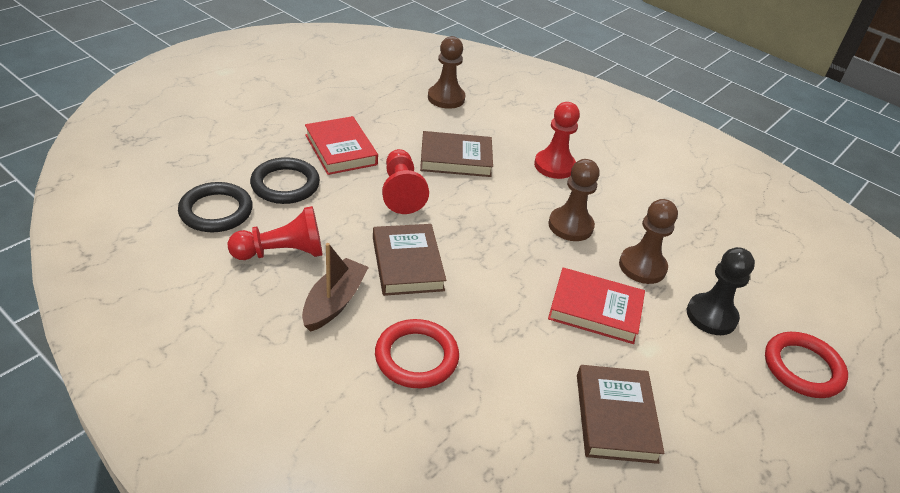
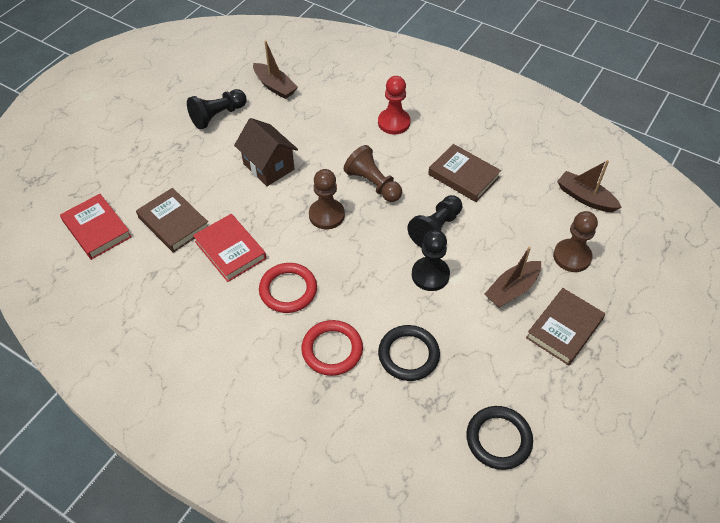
black pawn: 1 -> 3
brown boat: 1 -> 3
brown house: 0 -> 1
red pawn: 3 -> 1

